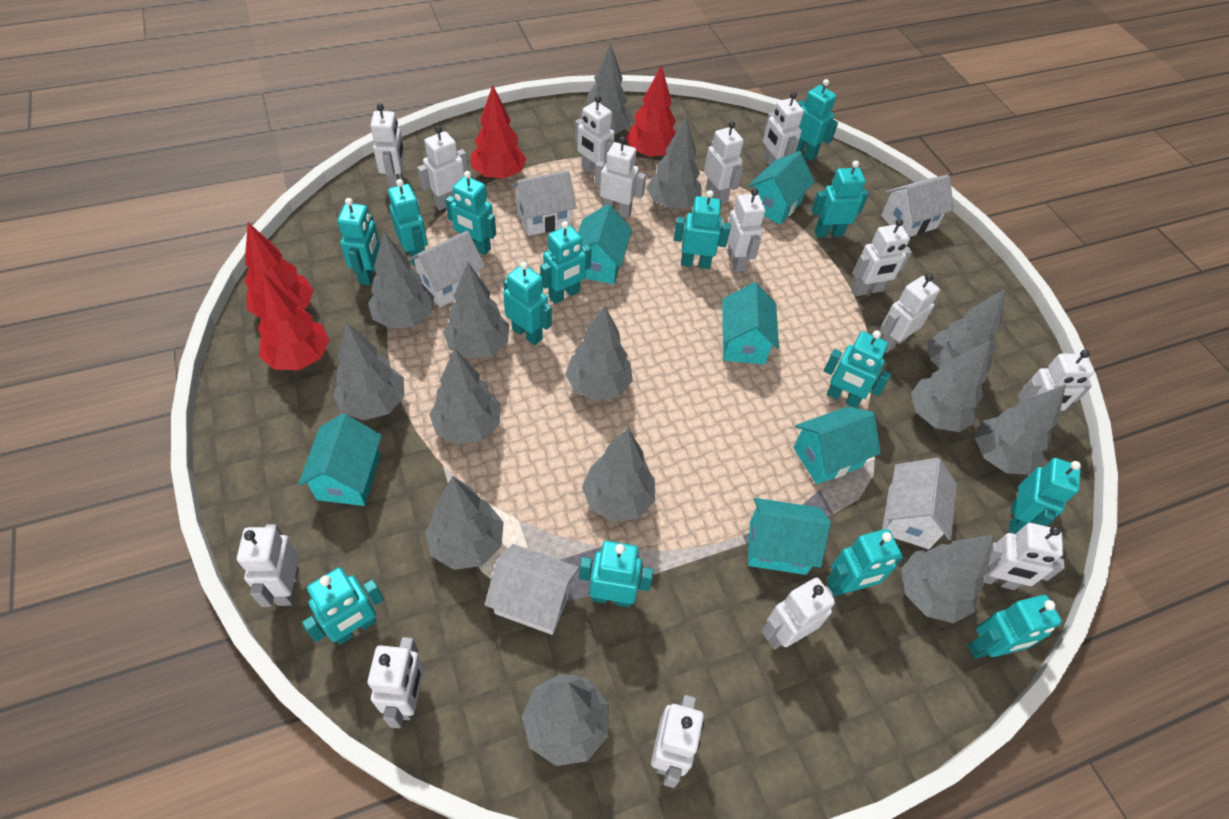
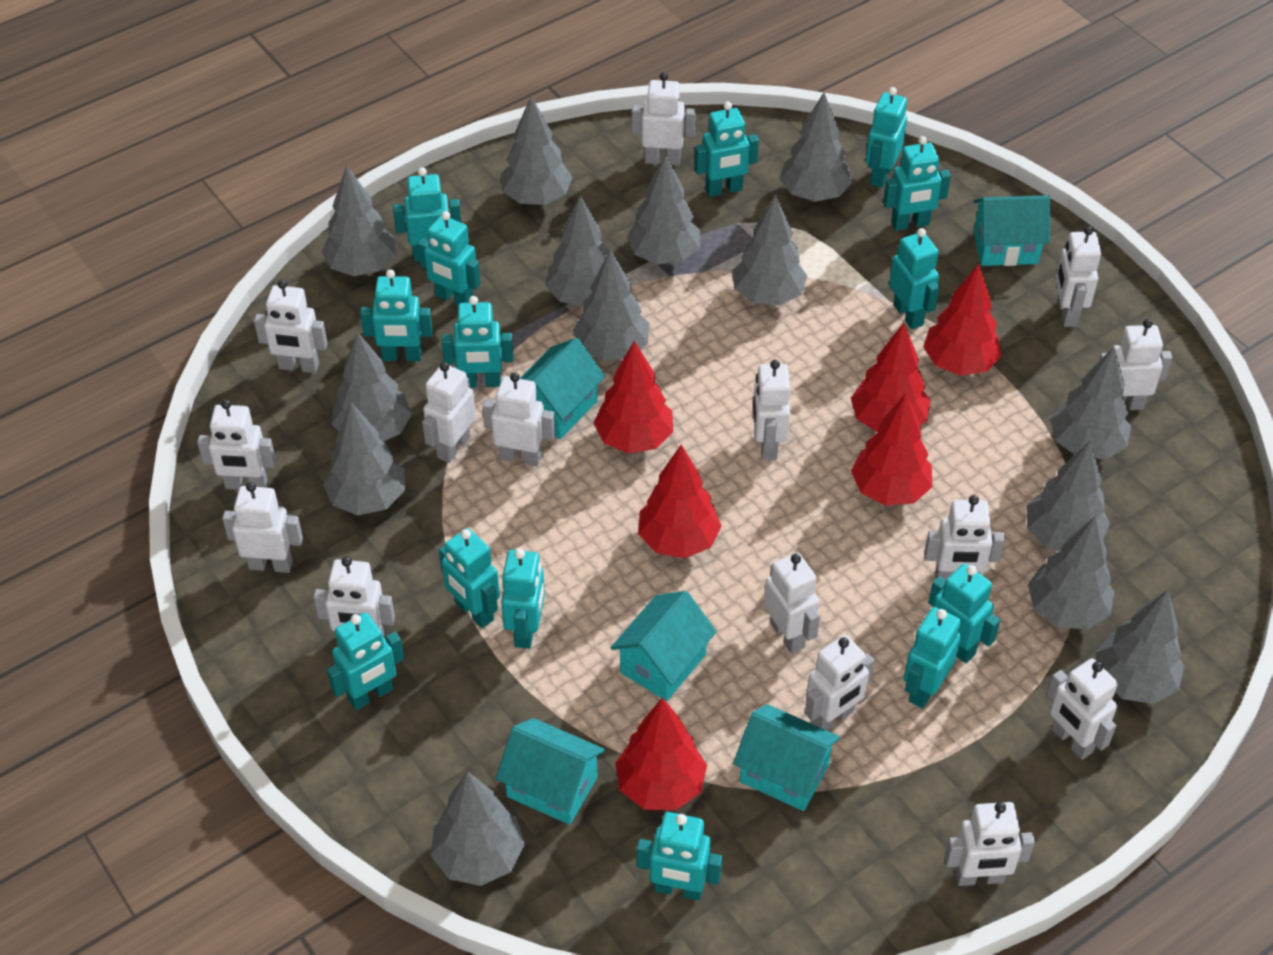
red tree: 4 -> 6
turquoise house: 6 -> 5
white house: 5 -> 0

